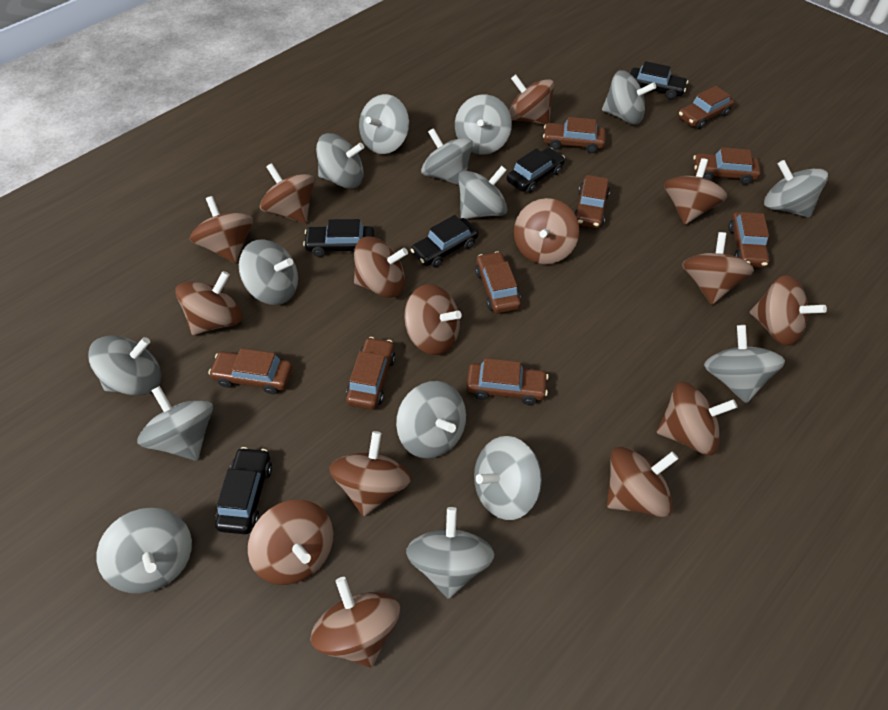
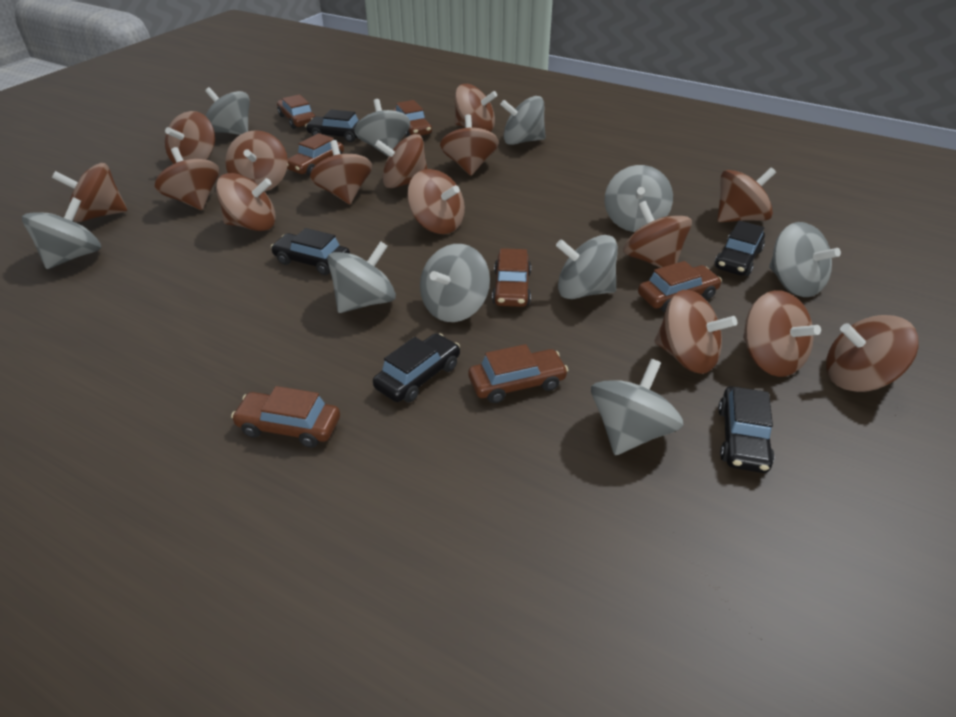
brown car: 9 -> 7
grey spinning top: 15 -> 10

